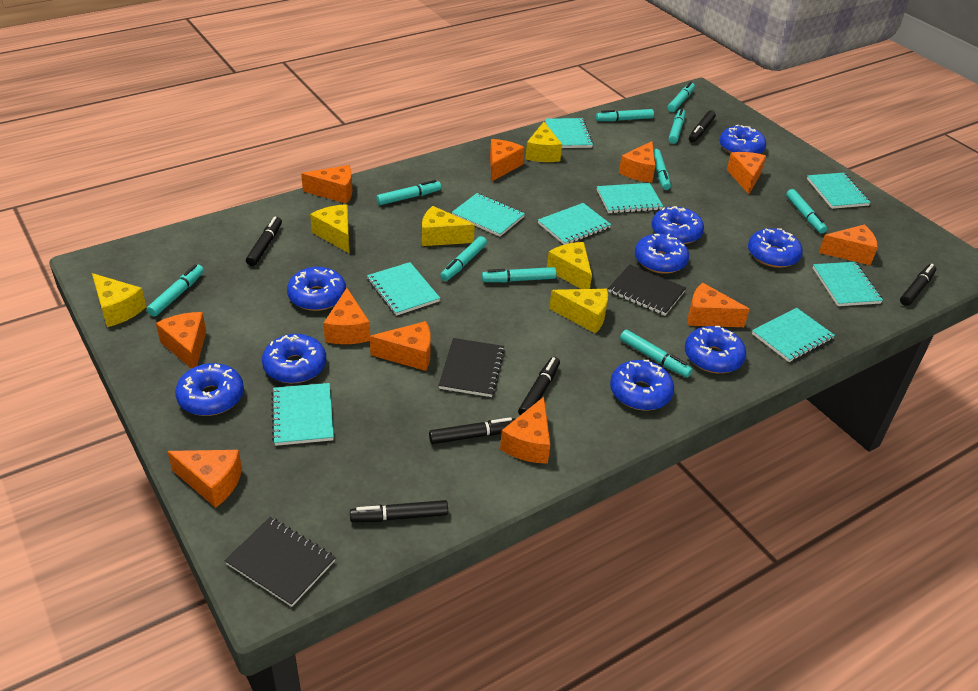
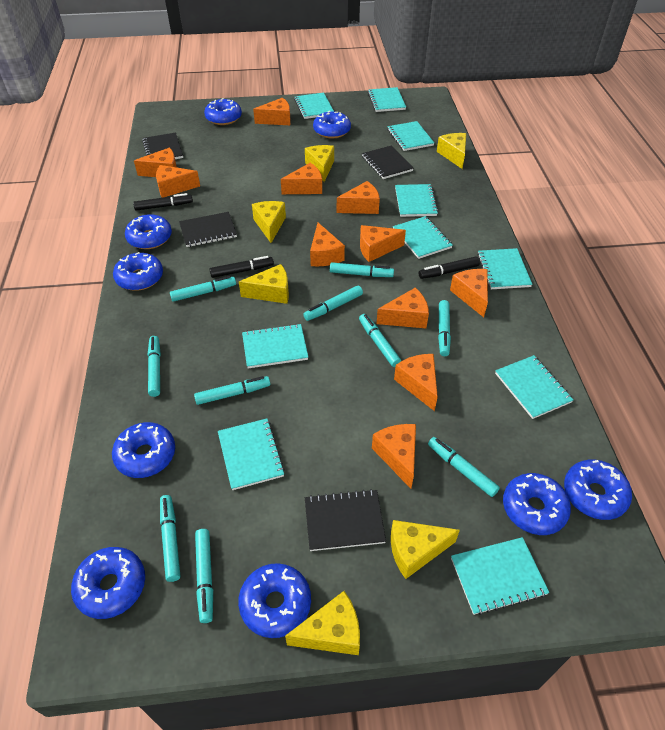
black marker: 6 -> 3
black notebook: 3 -> 4
turquoise notebook: 9 -> 10

